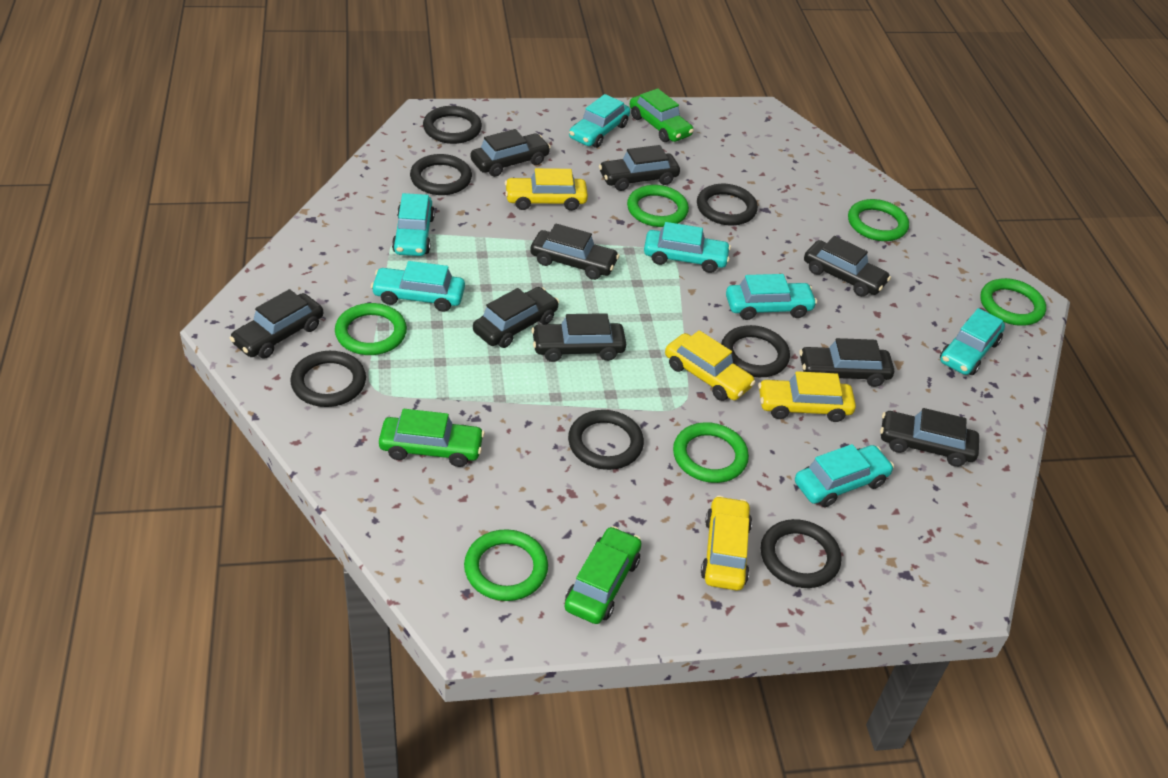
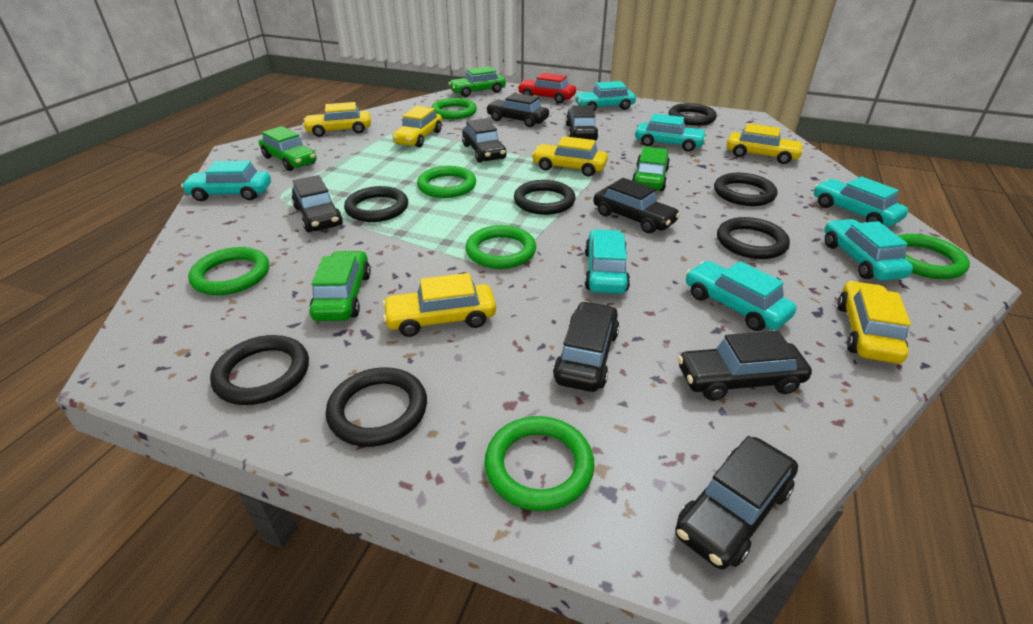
black car: 9 -> 8
green car: 3 -> 4
red car: 0 -> 1
yellow car: 4 -> 6

